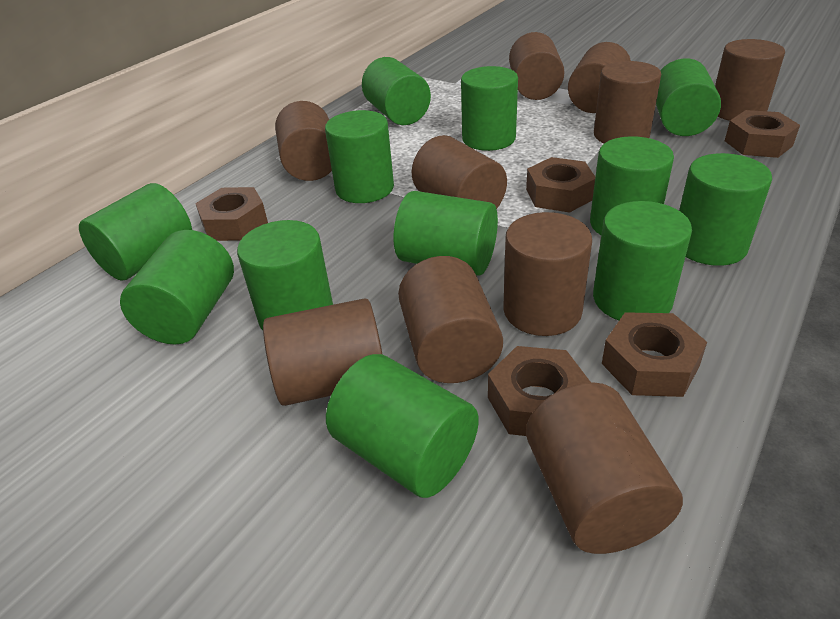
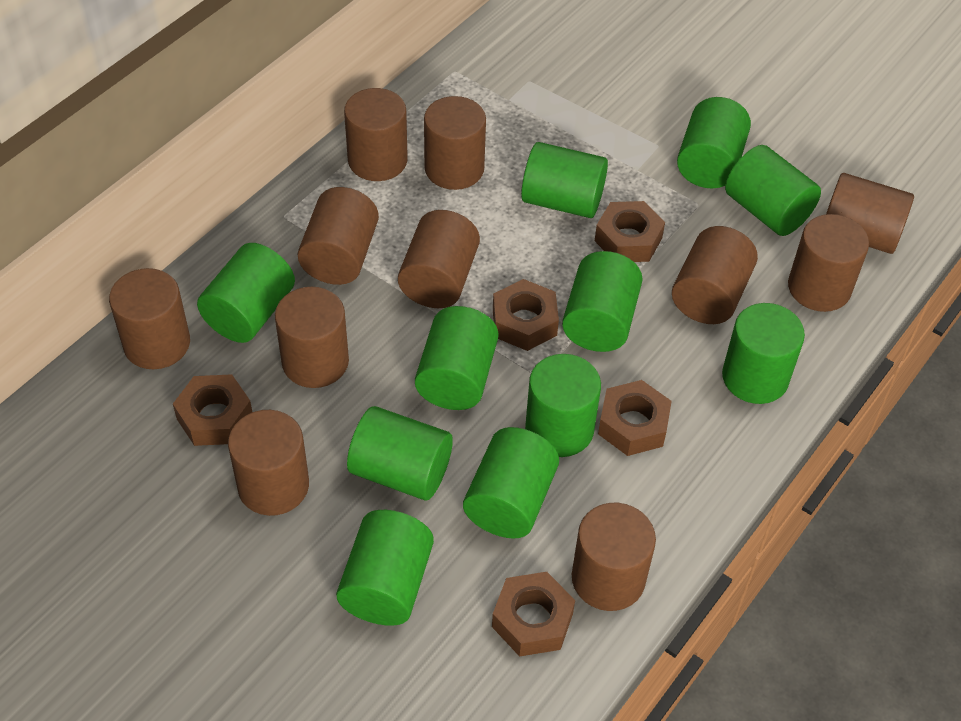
brown cylinder: 10 -> 11
green cylinder: 12 -> 11

